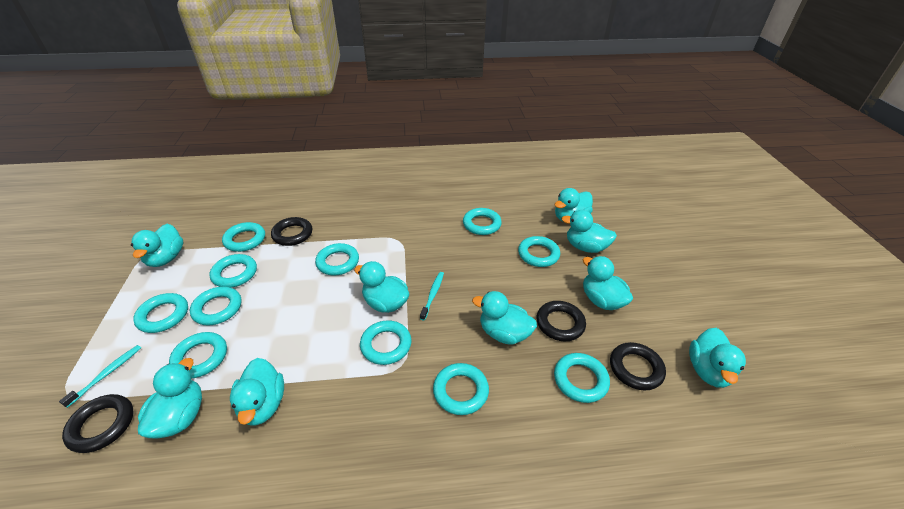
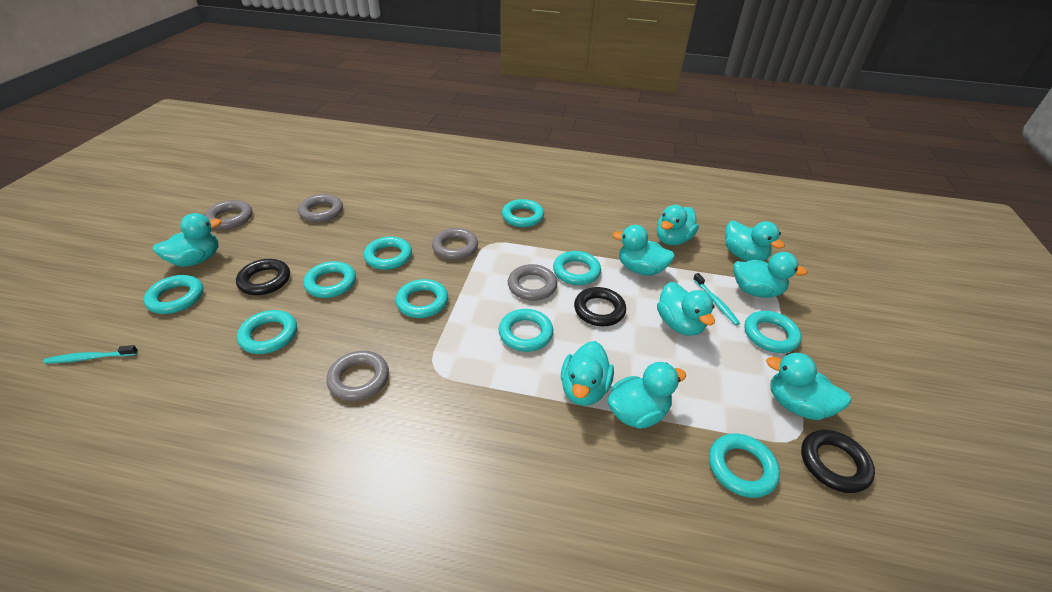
black ring: 4 -> 3
grey ring: 0 -> 5
turquoise ring: 11 -> 10

